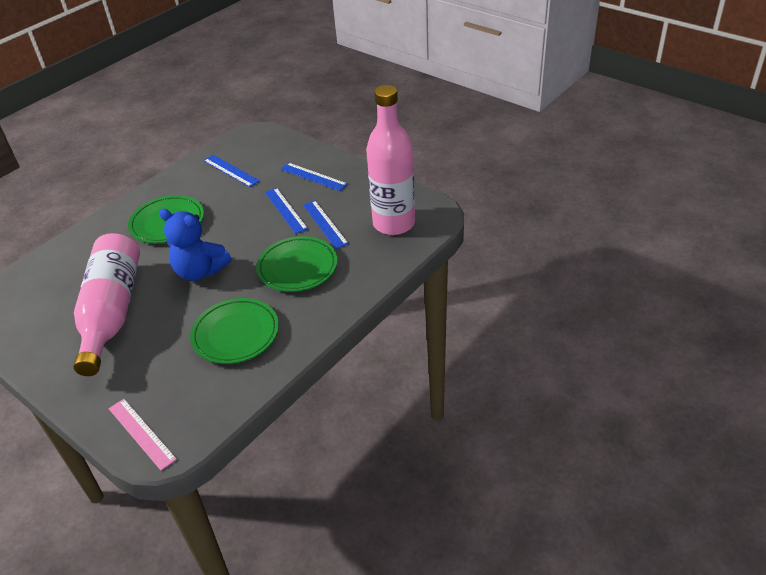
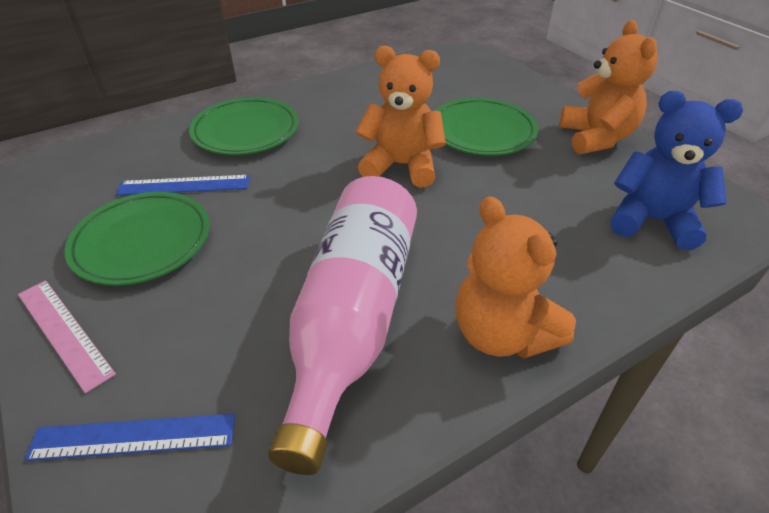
blue ruler: 4 -> 2
orange teddy bear: 0 -> 3
pink bottle: 2 -> 1

